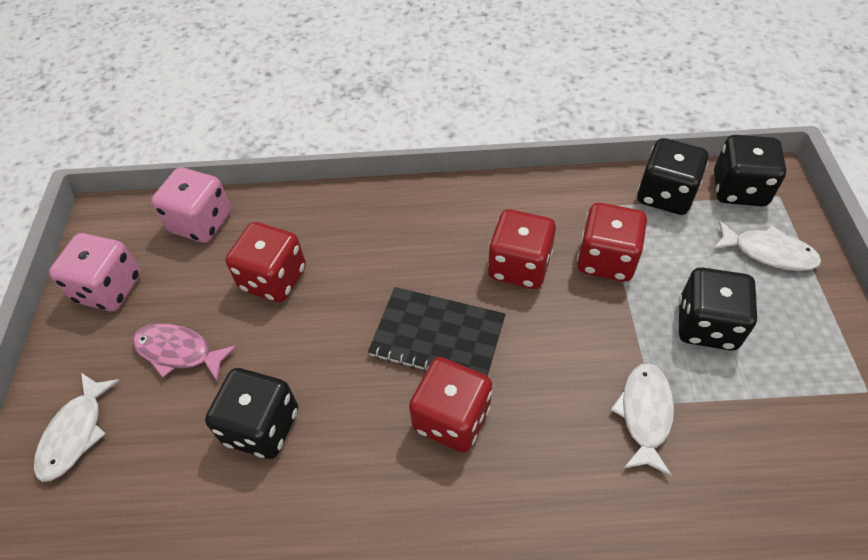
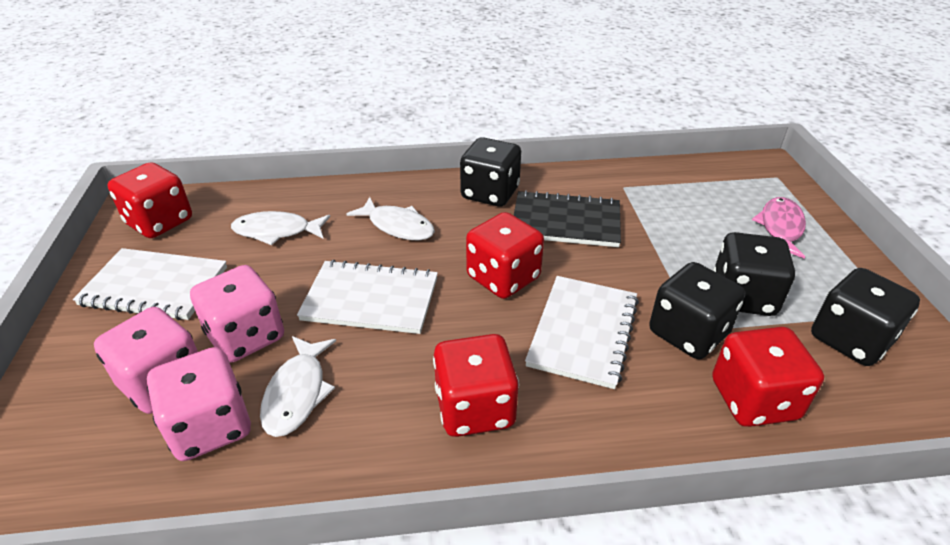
pink dice: 2 -> 3
white notebook: 0 -> 3

